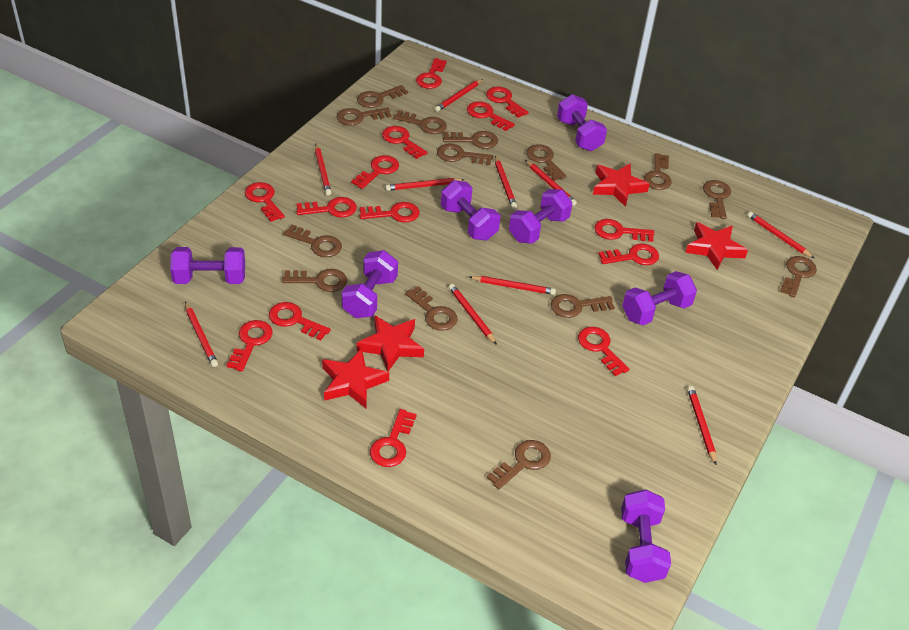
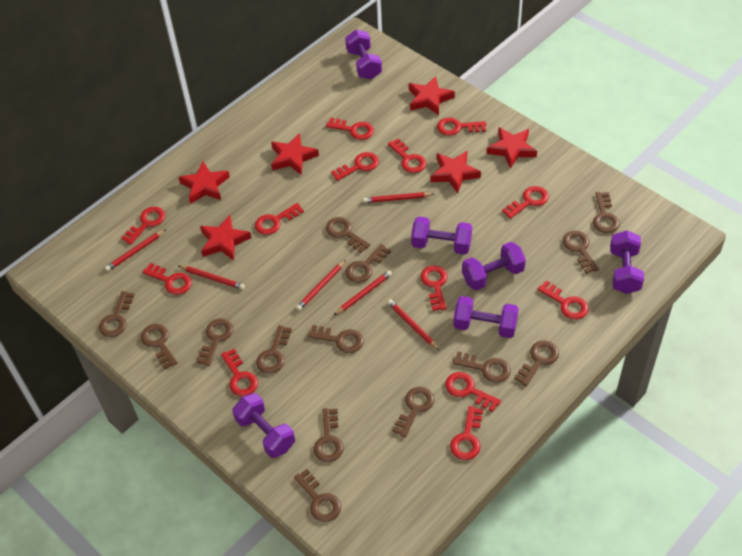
purple dumbbell: 7 -> 6
red key: 14 -> 13
red pencil: 10 -> 6
red star: 4 -> 6

